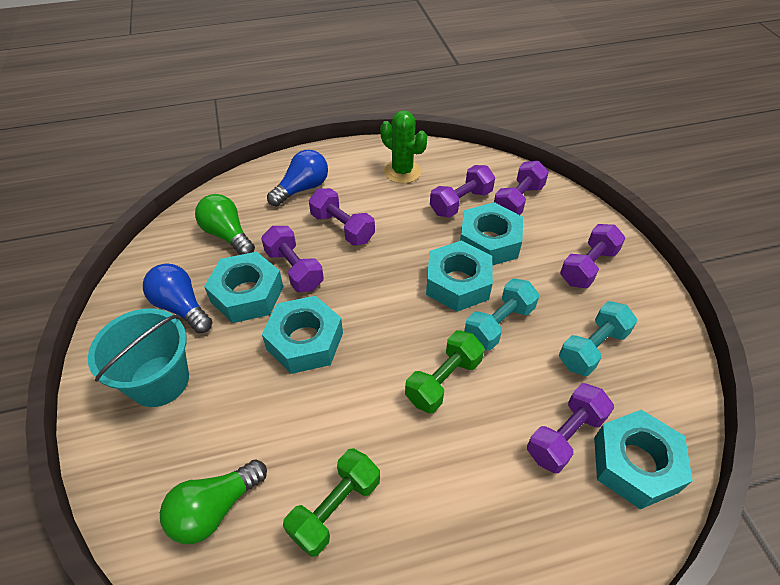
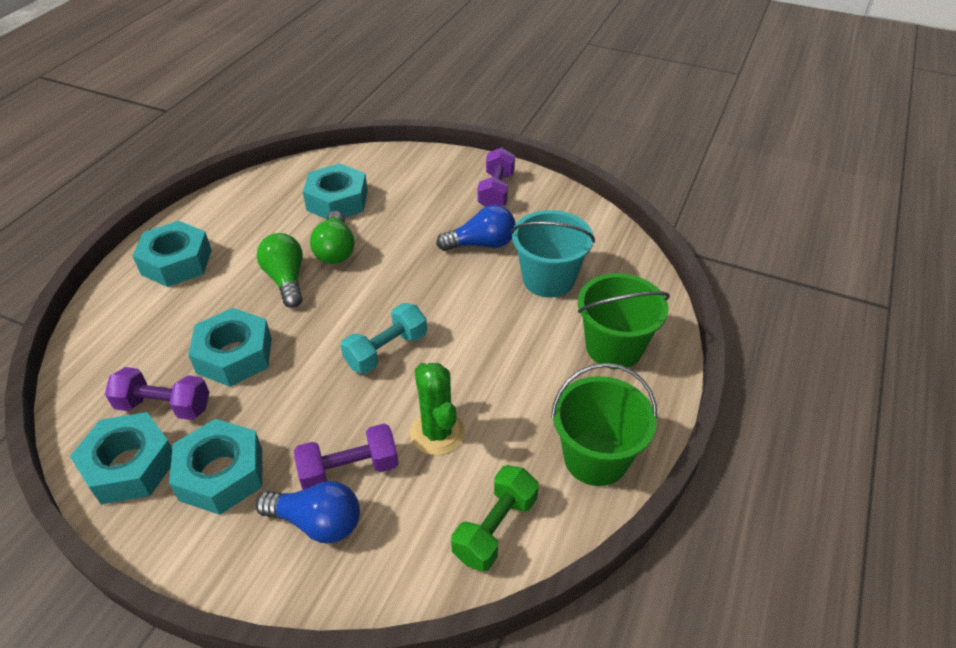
green bucket: 0 -> 2
green dumbbell: 2 -> 1
purple dumbbell: 6 -> 3
turquoise dumbbell: 2 -> 1

